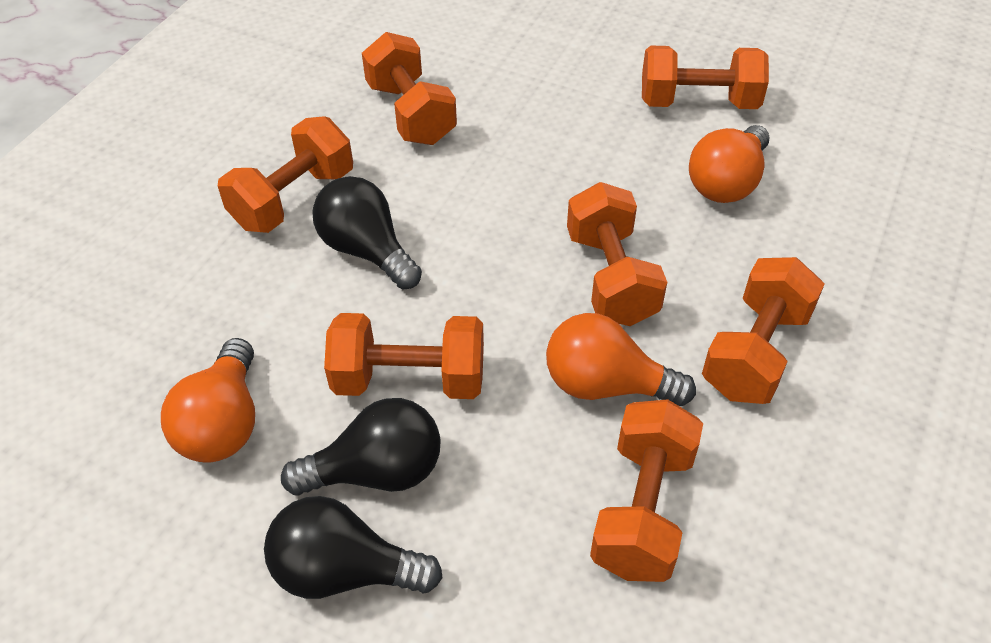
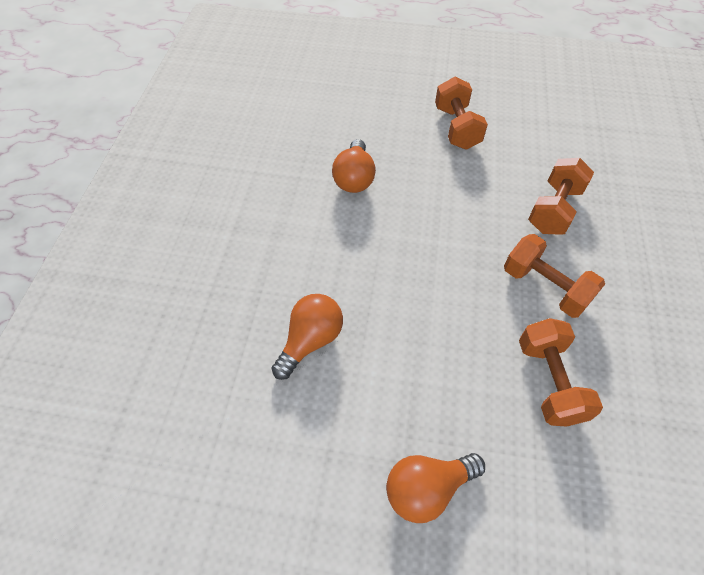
black light bulb: 3 -> 0
orange dumbbell: 7 -> 4

